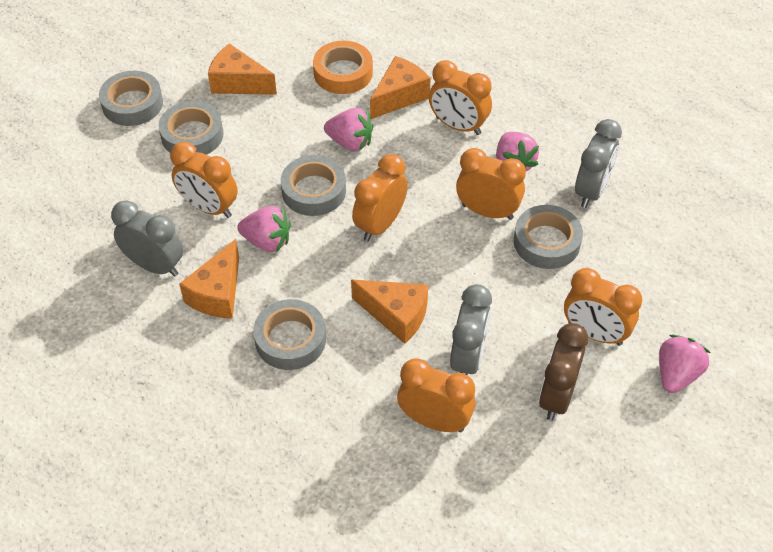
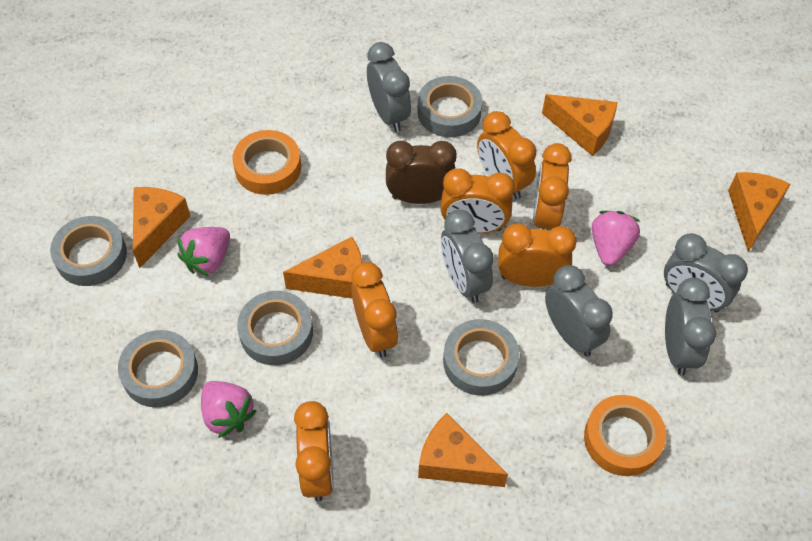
grey clock: 3 -> 5
orange cheese: 4 -> 5
orange tape: 1 -> 2
pink strawberry: 4 -> 3

